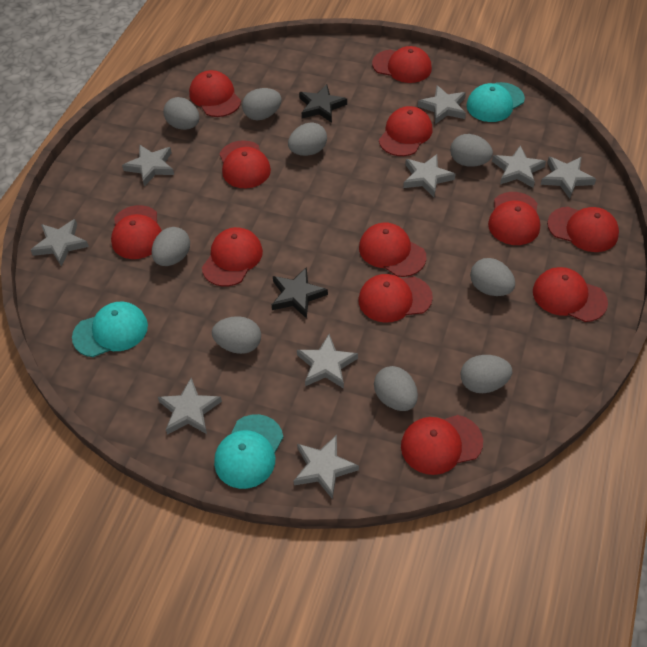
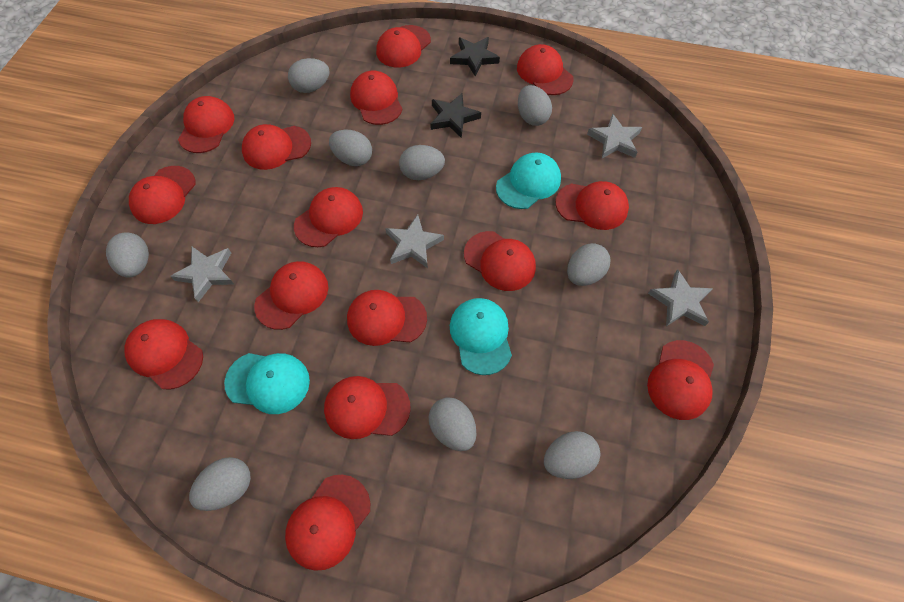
grey star: 9 -> 4
red cap: 12 -> 15

